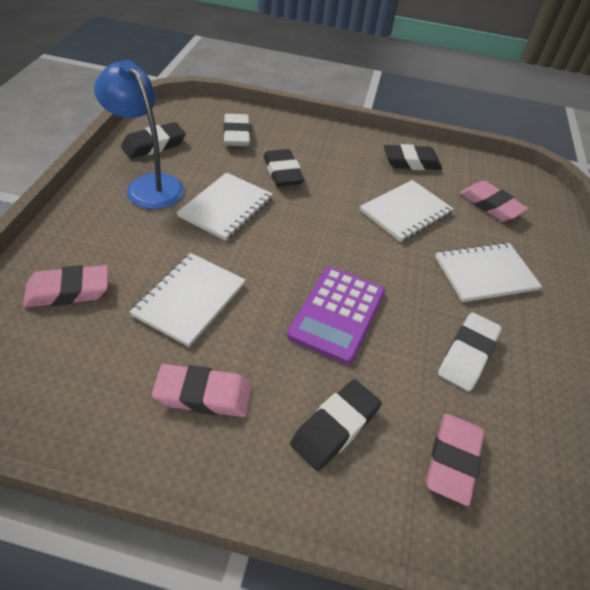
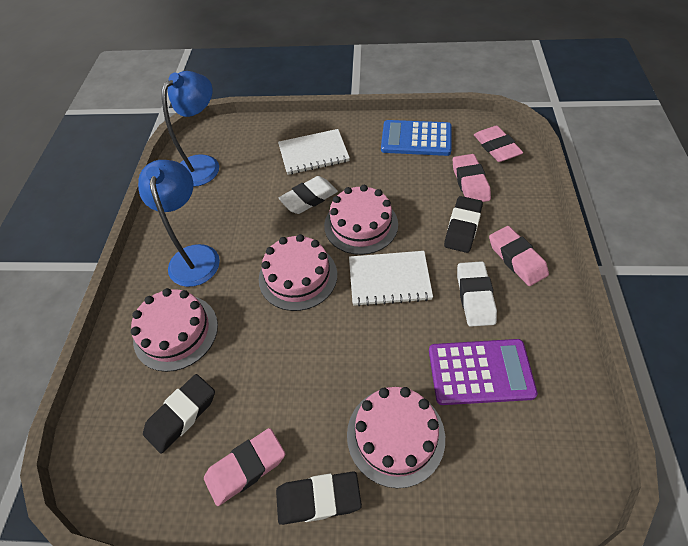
black eraser: 4 -> 3
blue calculator: 0 -> 1
blue lamp: 1 -> 2
pink cake: 0 -> 4
white notebook: 4 -> 2

